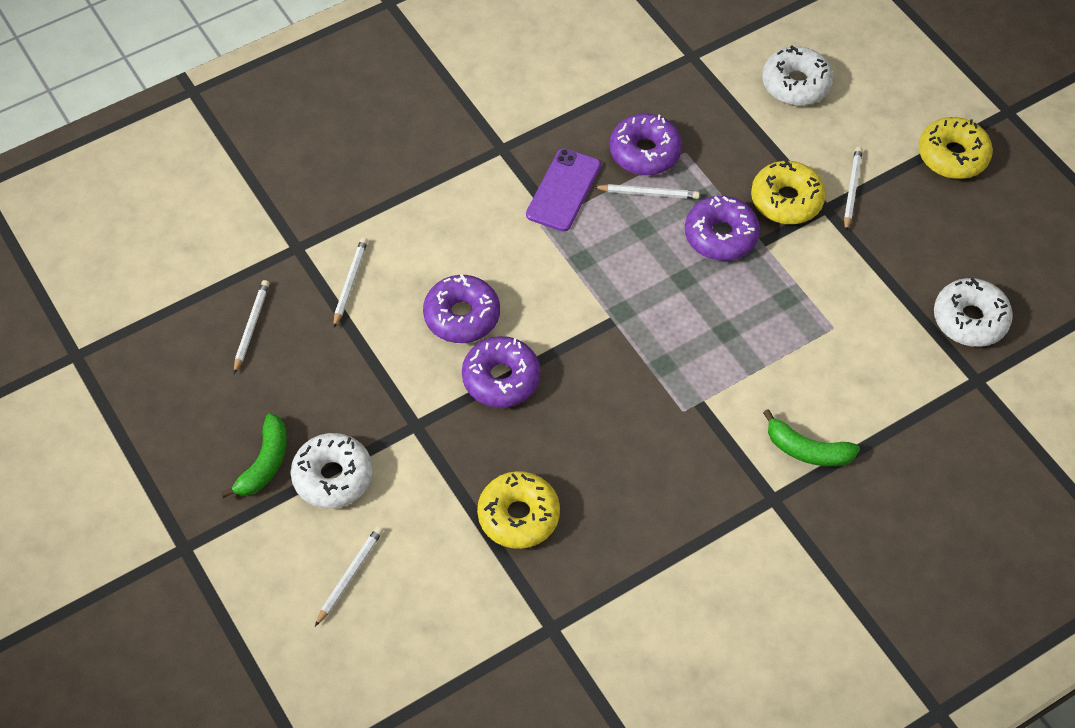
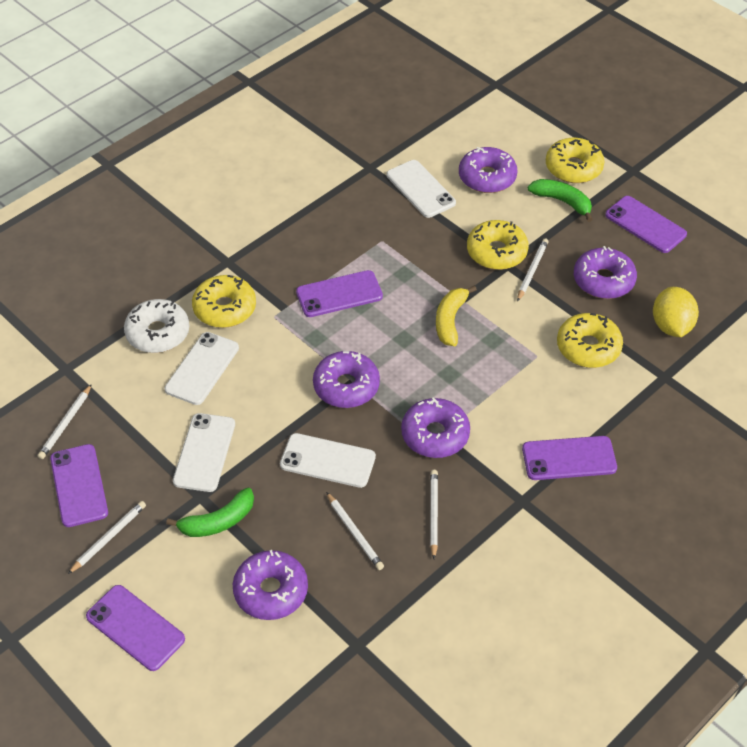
purple donut: 4 -> 5
purple phone: 1 -> 5
white donut: 3 -> 1
white phone: 0 -> 4
yellow banana: 0 -> 1
yellow donut: 3 -> 4
yellow lemon: 0 -> 1

